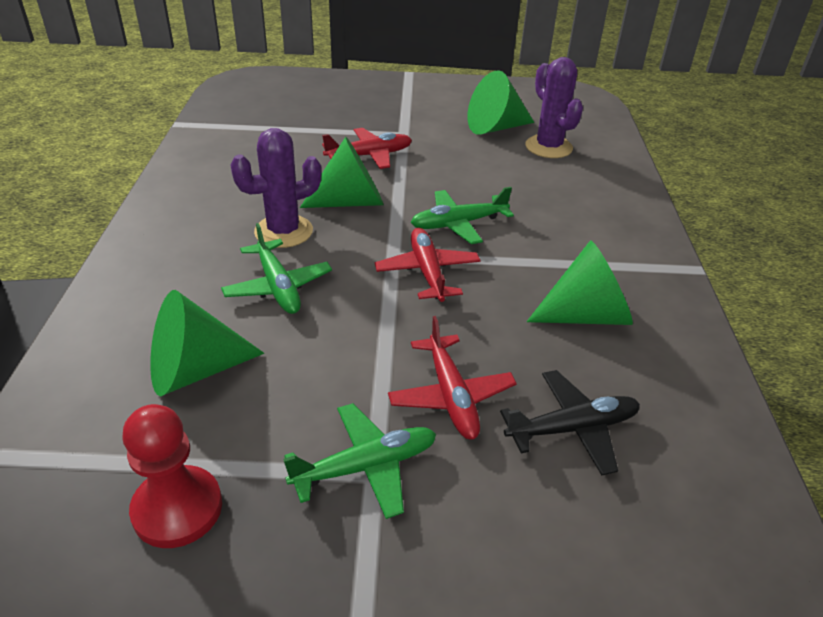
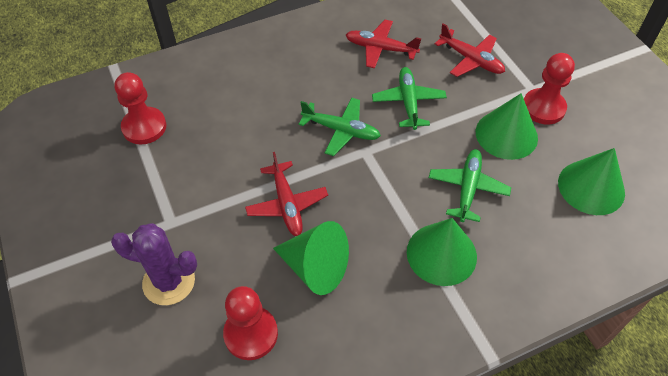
black plane: 1 -> 0
purple cactus: 2 -> 1
red pawn: 1 -> 3

